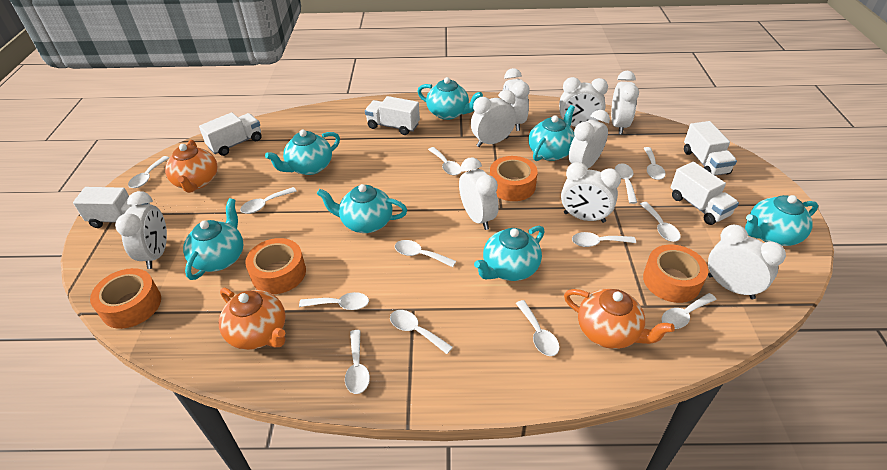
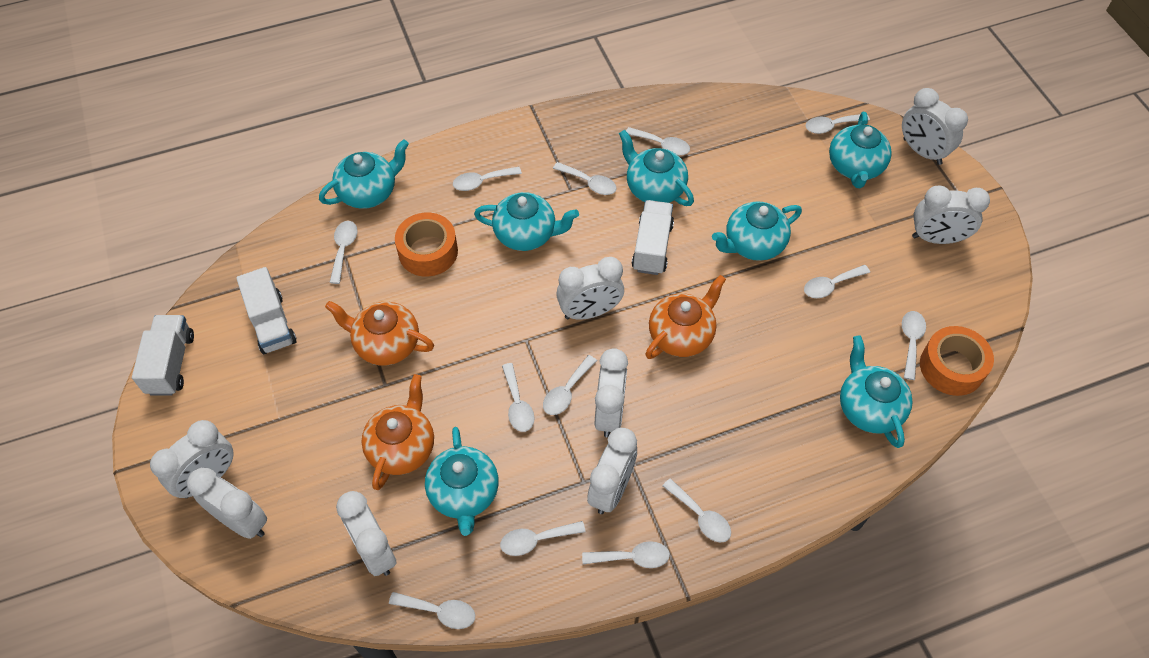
orange tape: 4 -> 2
white clock: 9 -> 8
white truck: 5 -> 3

